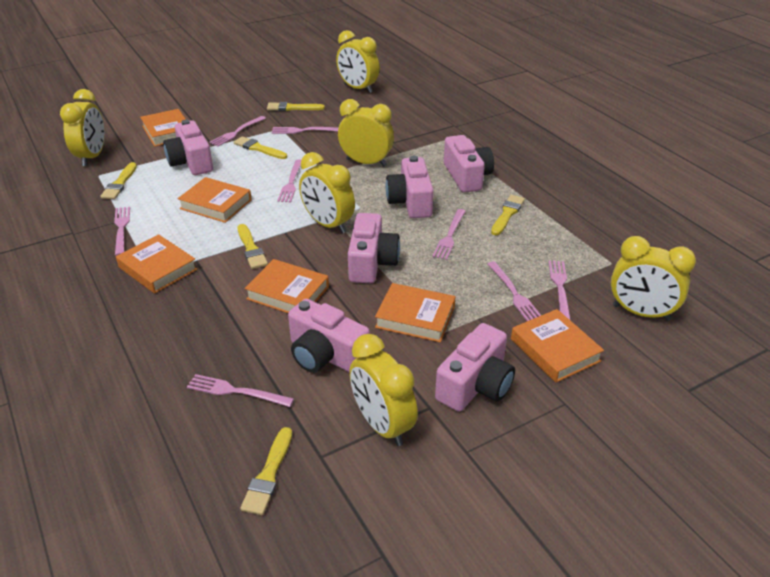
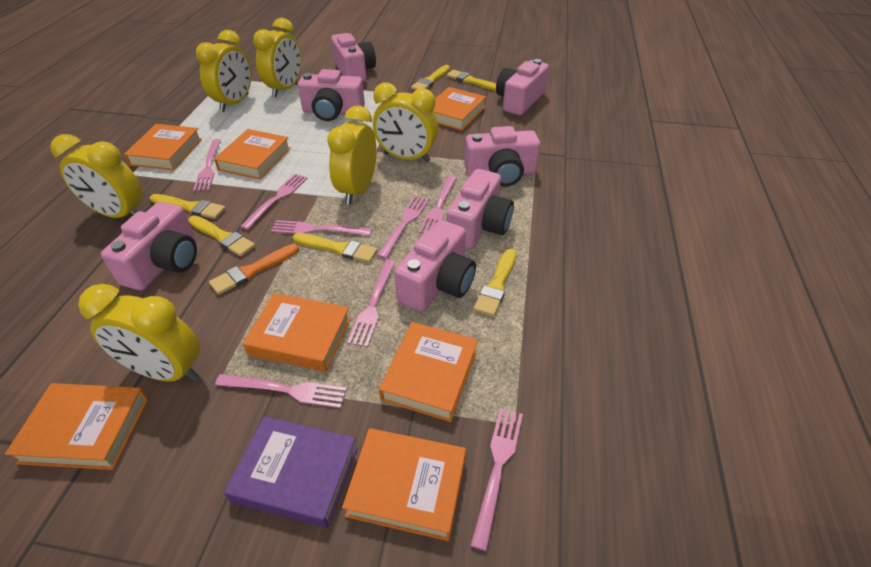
orange book: 6 -> 7
orange brush: 0 -> 1
pink camera: 6 -> 7
purple book: 0 -> 1

